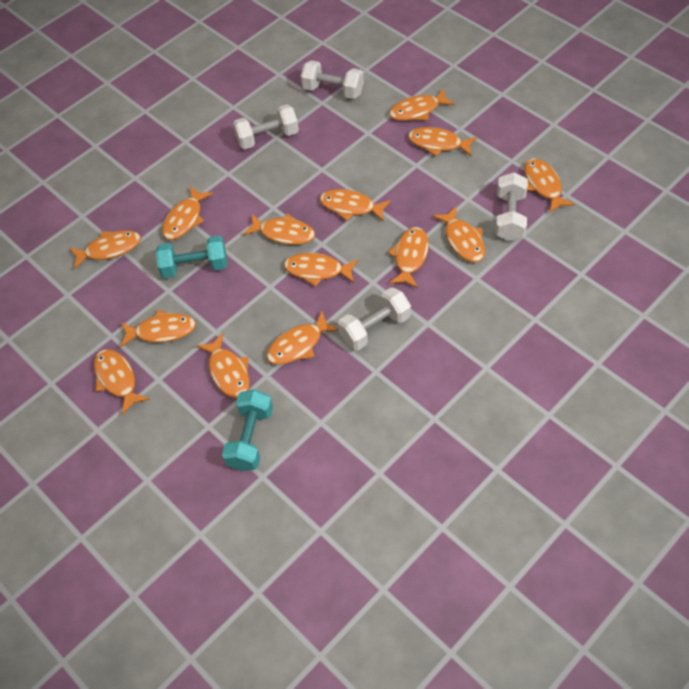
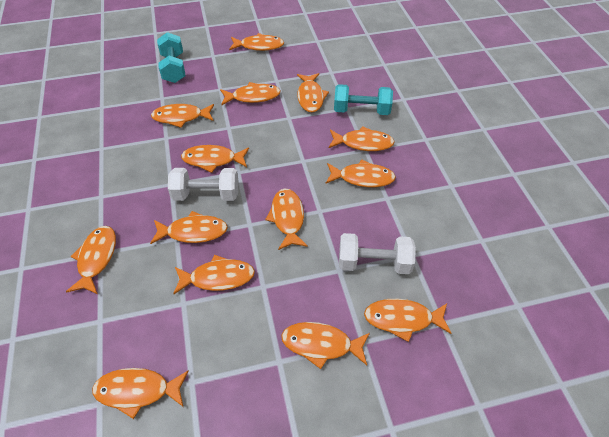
white dumbbell: 4 -> 2

